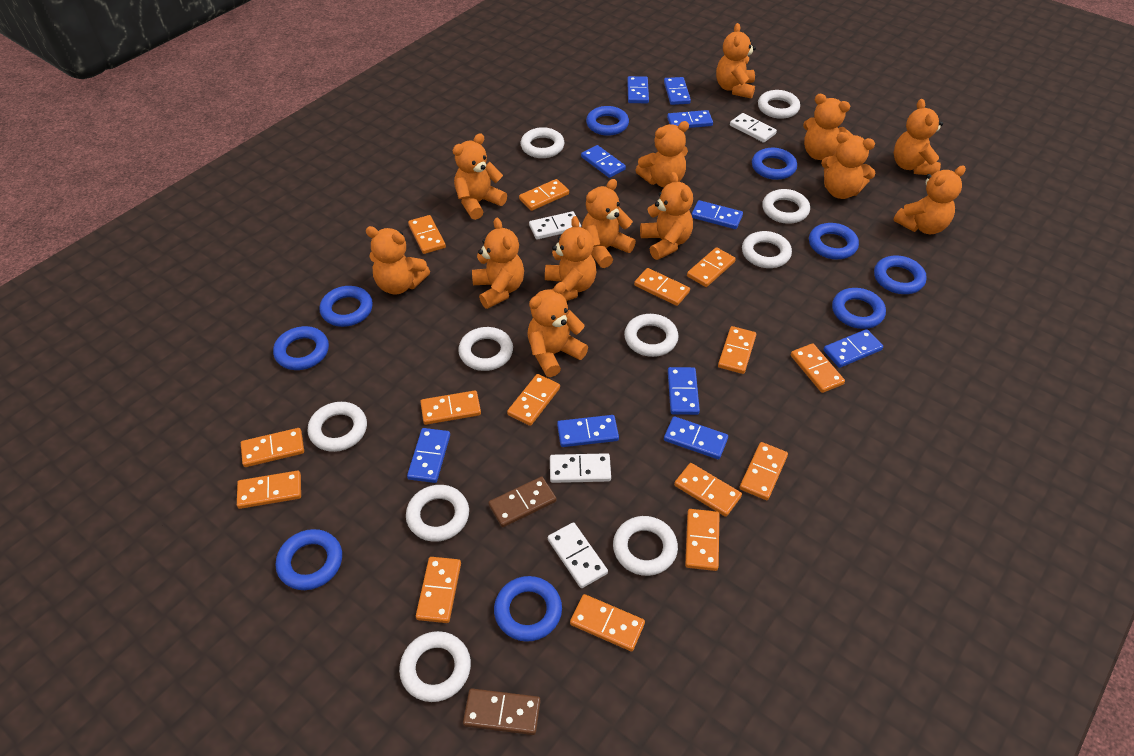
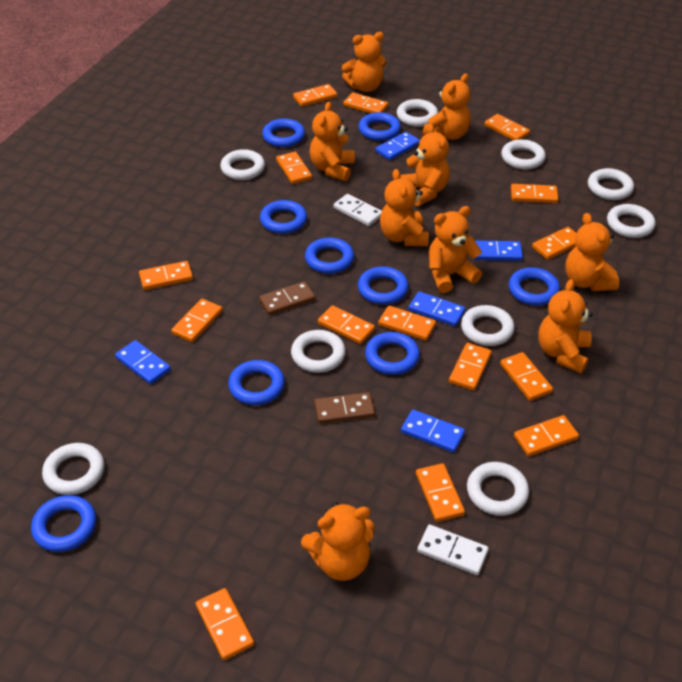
blue domino: 10 -> 5
orange teddy bear: 13 -> 9
white domino: 4 -> 2
white ring: 10 -> 9

